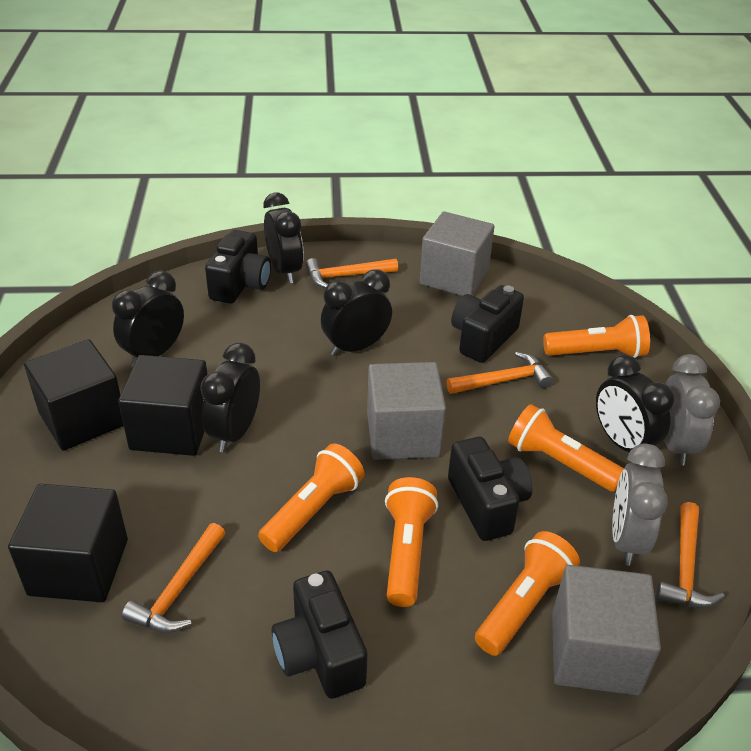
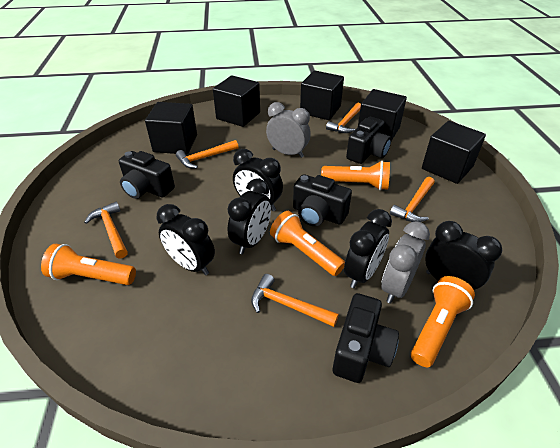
black cube: 3 -> 5
grey cube: 3 -> 0
orange flashlight: 5 -> 4
orange hammer: 4 -> 5

